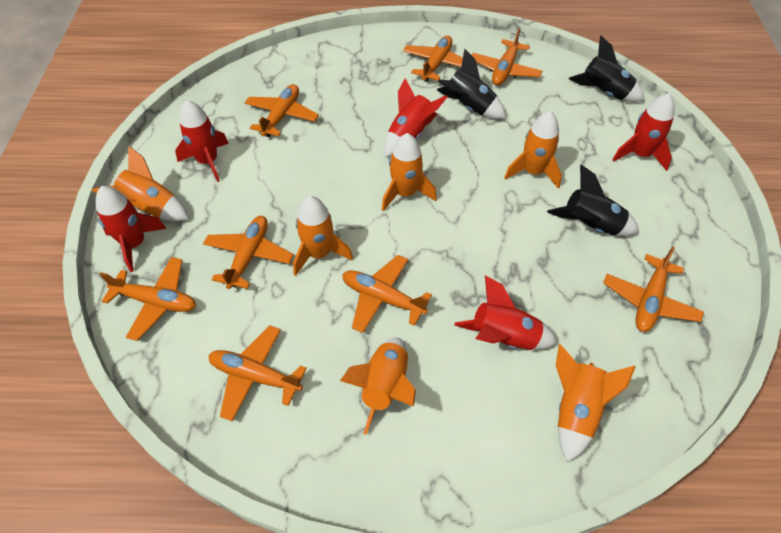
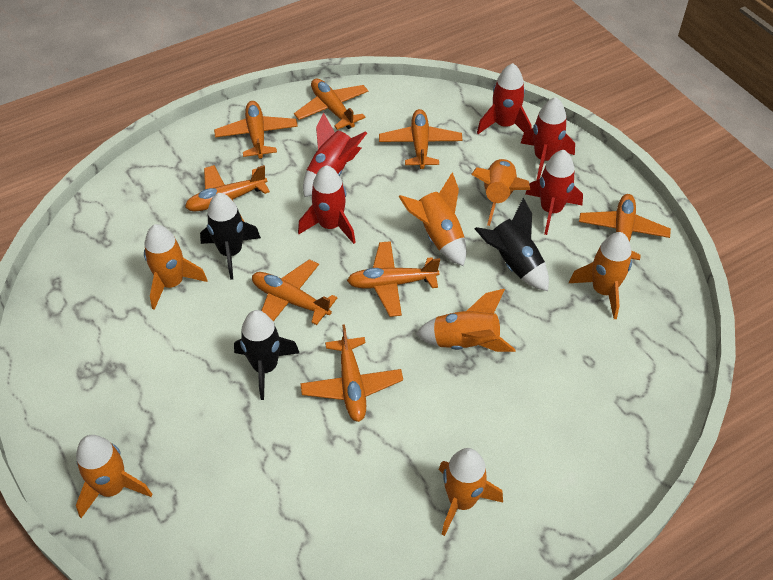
orange rocket: 6 -> 7

